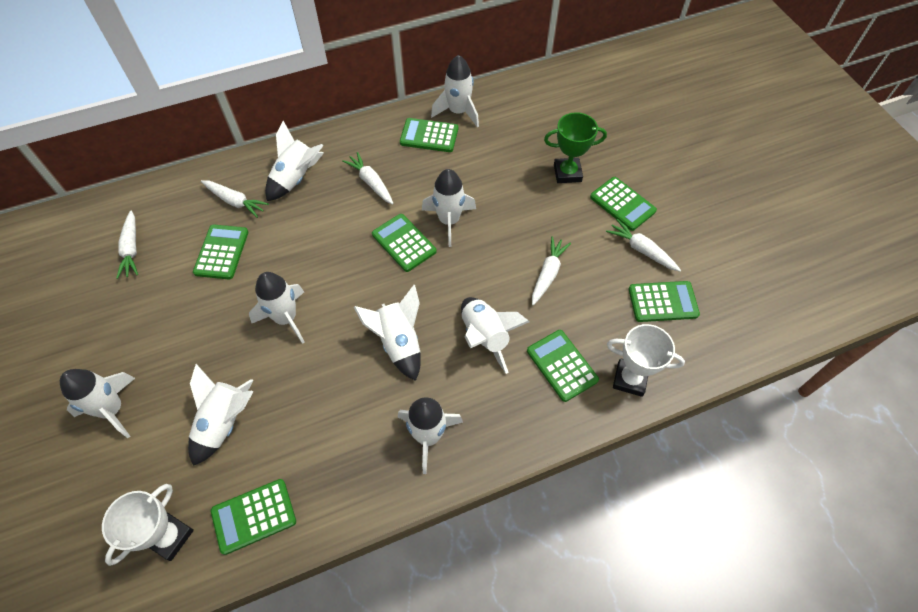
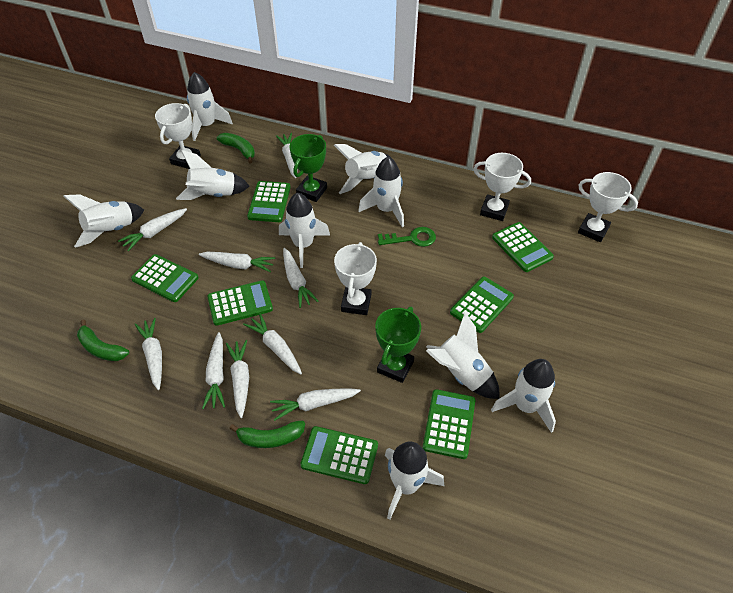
green banana: 0 -> 3
green key: 0 -> 1
green trophy: 1 -> 2
white carrot: 5 -> 9
white trophy: 2 -> 4

